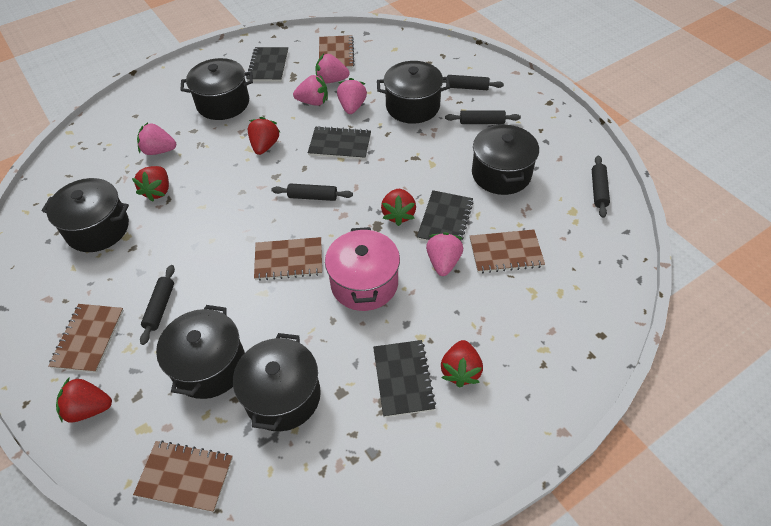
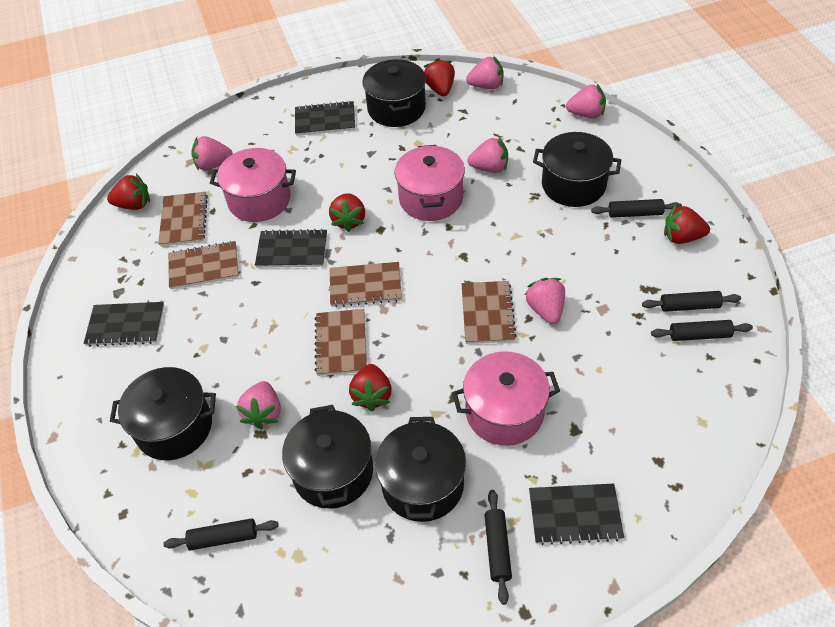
black pot: 6 -> 5
pink pot: 1 -> 3
pink strawberry: 5 -> 6

